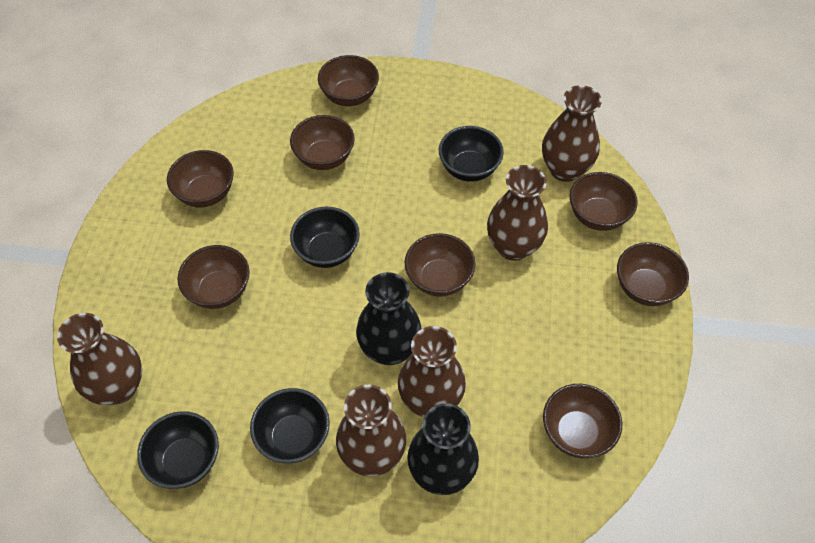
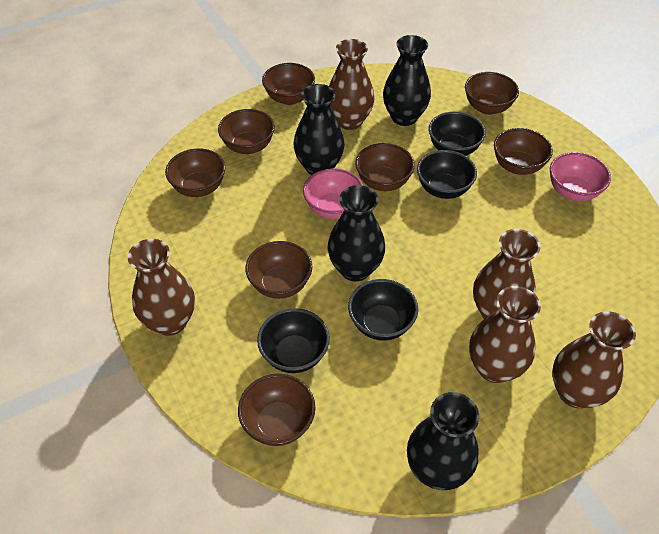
black vase: 2 -> 4
pink bowl: 0 -> 2

